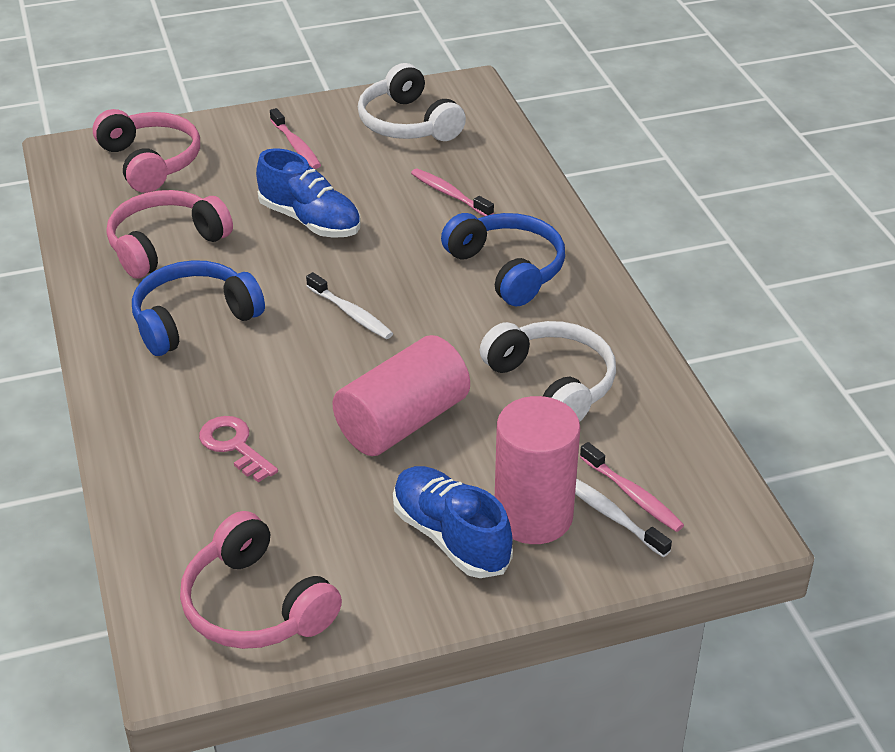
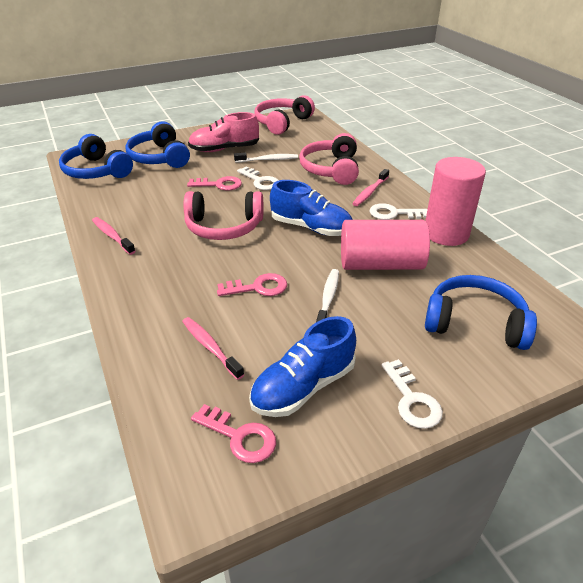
blue headphones: 2 -> 3
pink key: 1 -> 3
pink shoe: 0 -> 1
white headphones: 2 -> 0
white key: 0 -> 3

